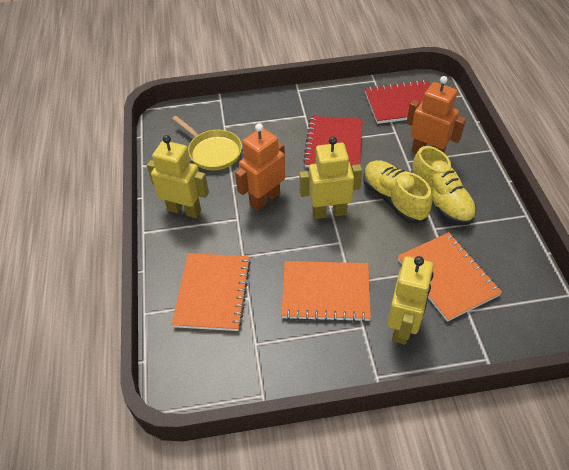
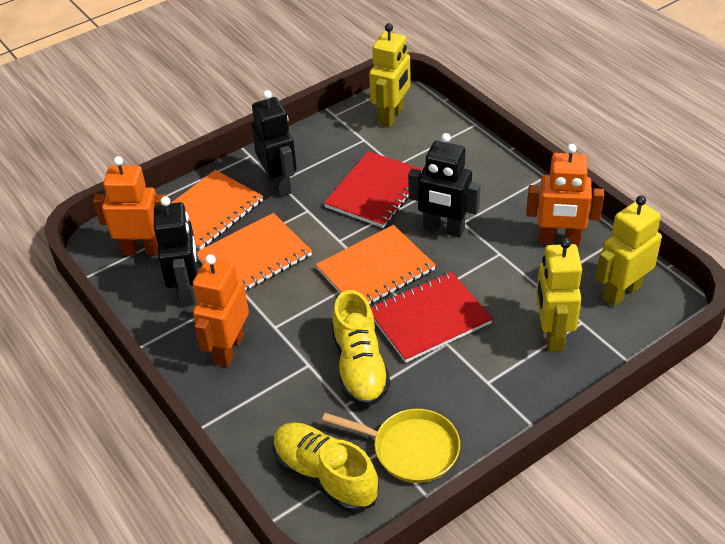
black robot: 0 -> 3
orange robot: 2 -> 3

